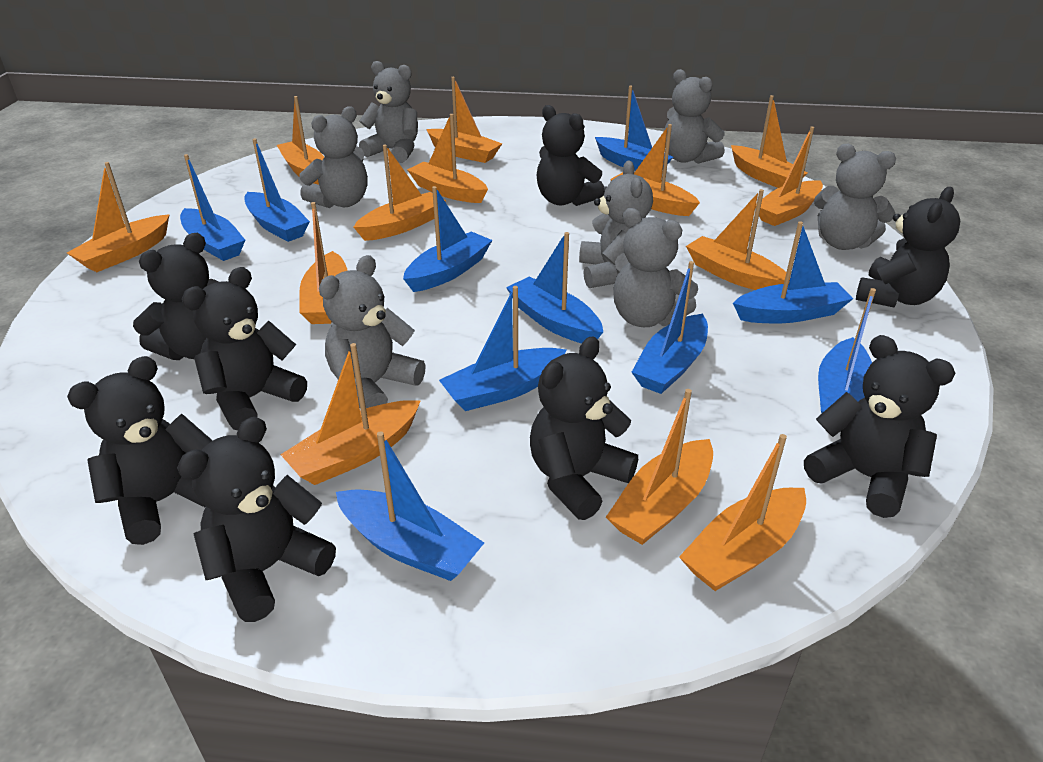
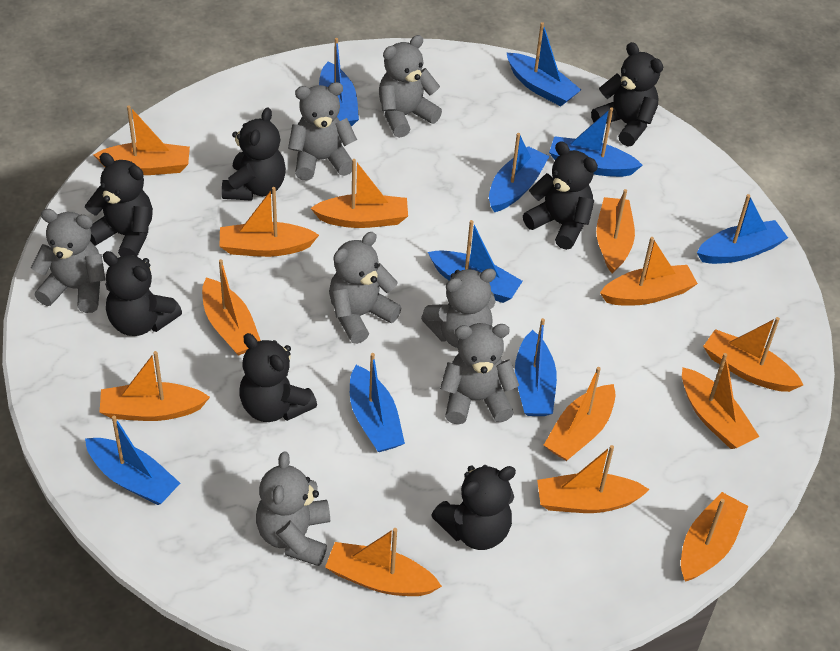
black teddy bear: 8 -> 7
blue boat: 10 -> 9

